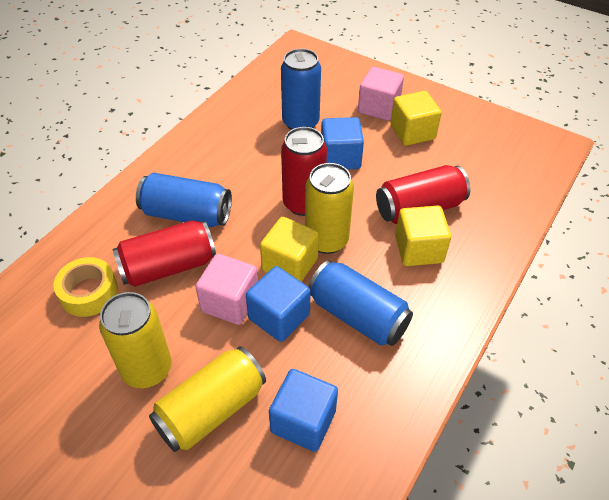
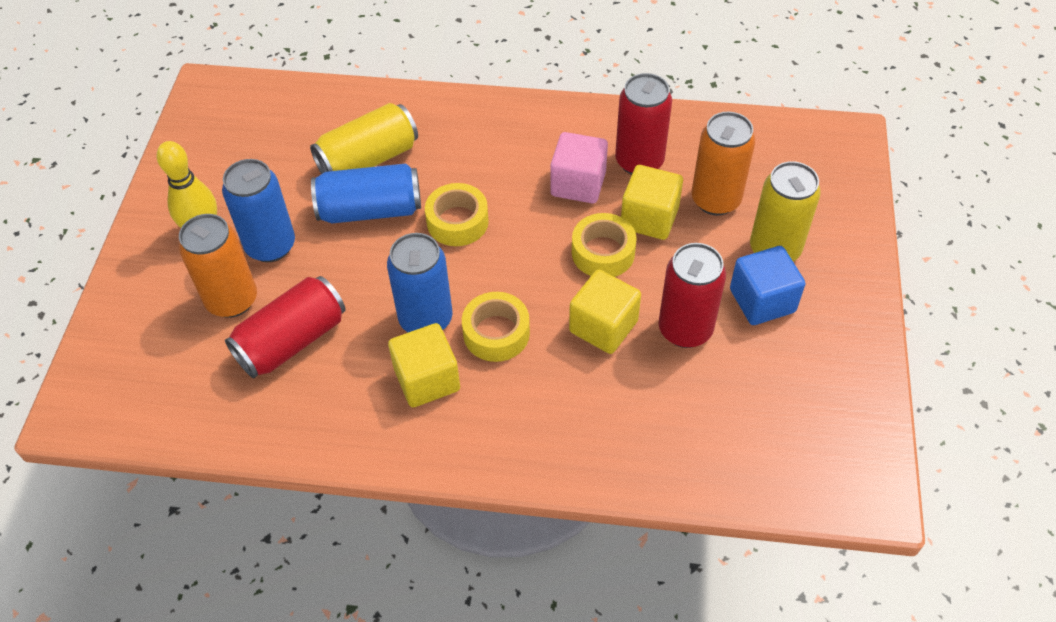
blue cube: 3 -> 1
orange can: 0 -> 2
pink cube: 2 -> 1
yellow bowling pin: 0 -> 1
yellow can: 3 -> 2
yellow tape: 1 -> 3

